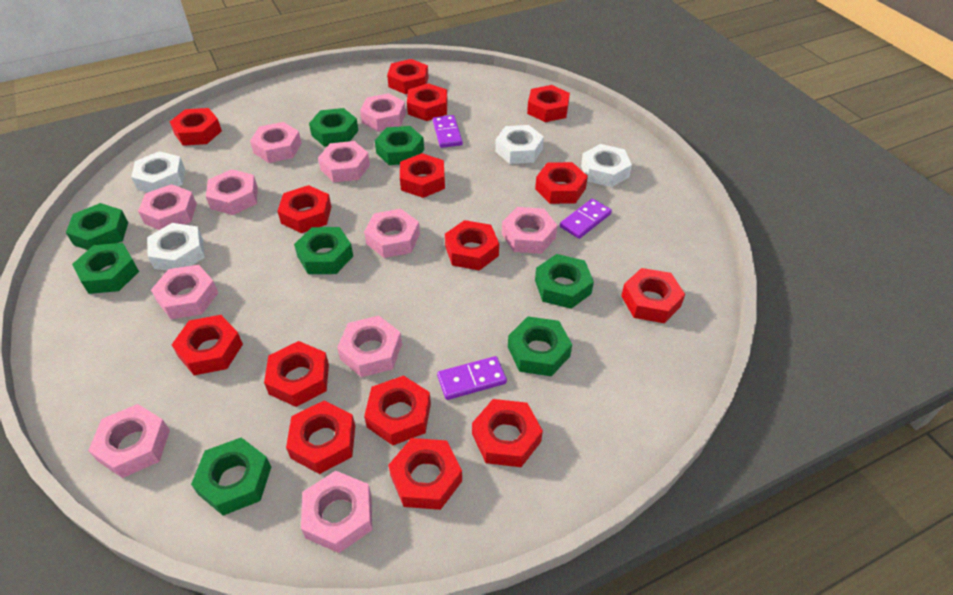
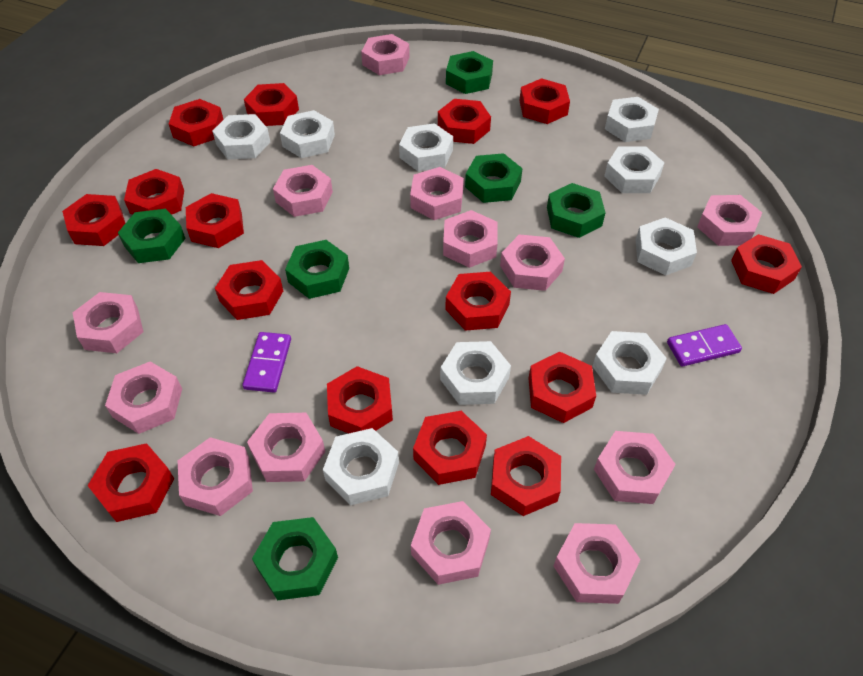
green nut: 8 -> 6
pink nut: 11 -> 13
purple domino: 3 -> 2
white nut: 4 -> 9

